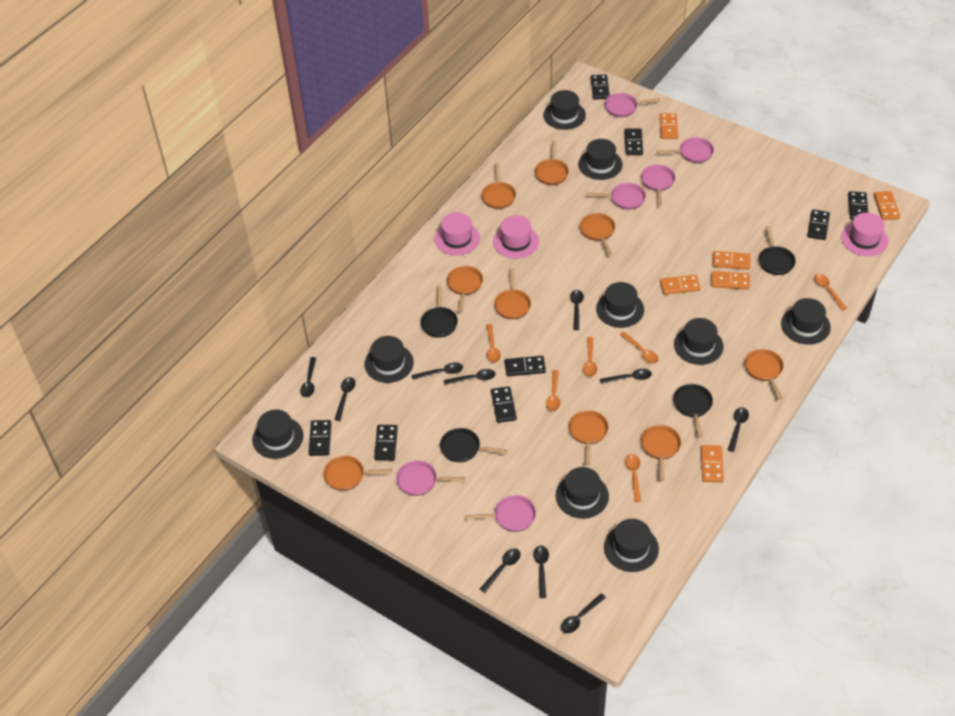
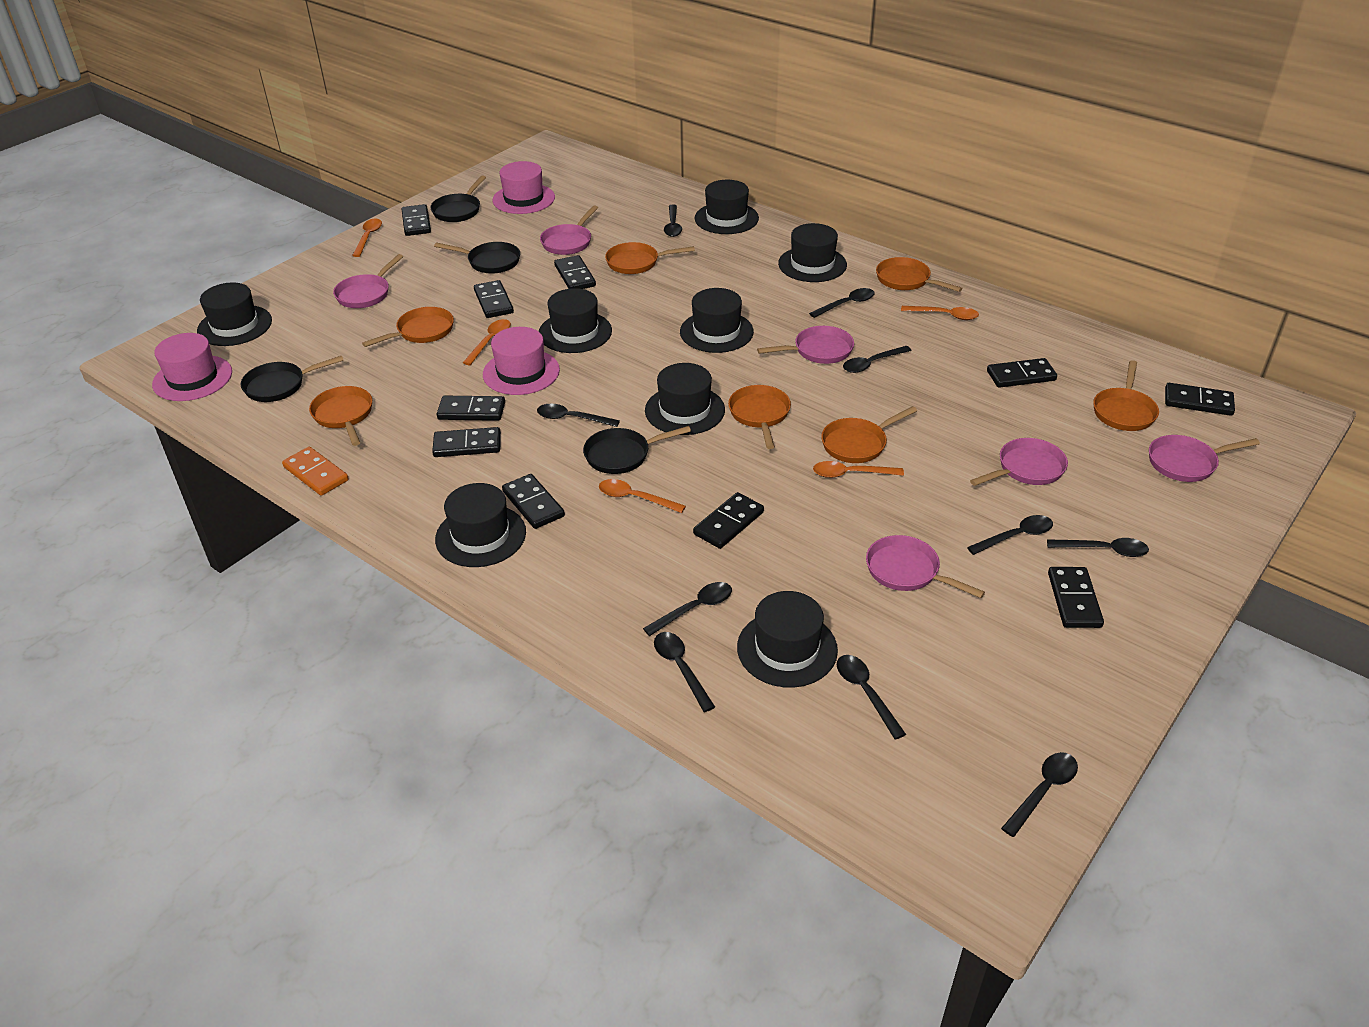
black domino: 8 -> 10
black hat: 9 -> 8
orange domino: 6 -> 1
orange pan: 9 -> 7
orange spoon: 6 -> 5

